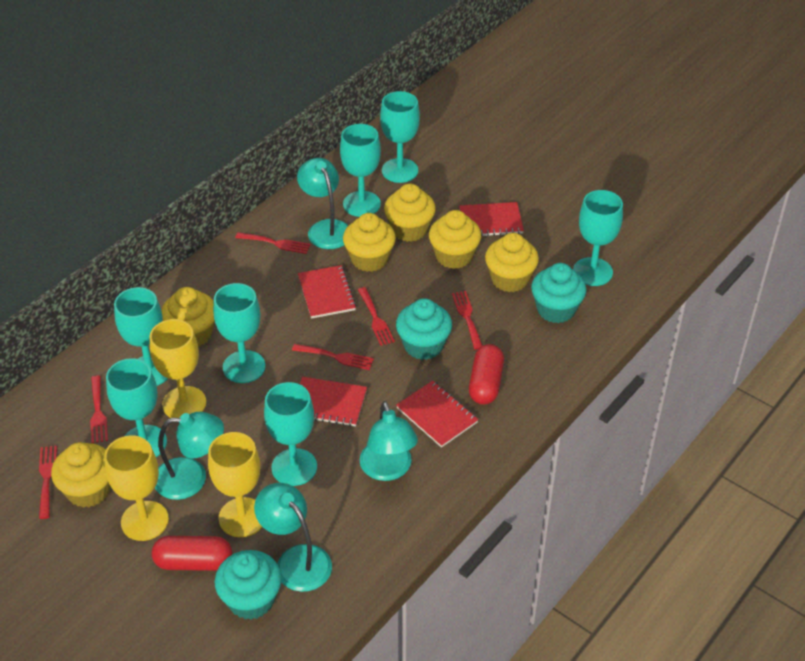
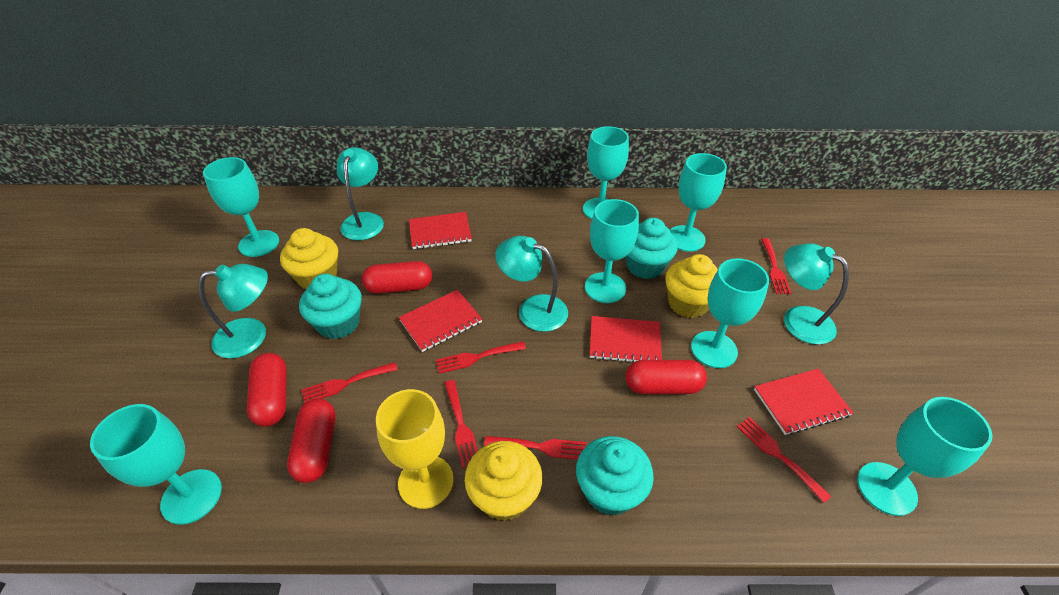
red capsule: 2 -> 4
yellow cupcake: 6 -> 3
yellow goblet: 3 -> 1

